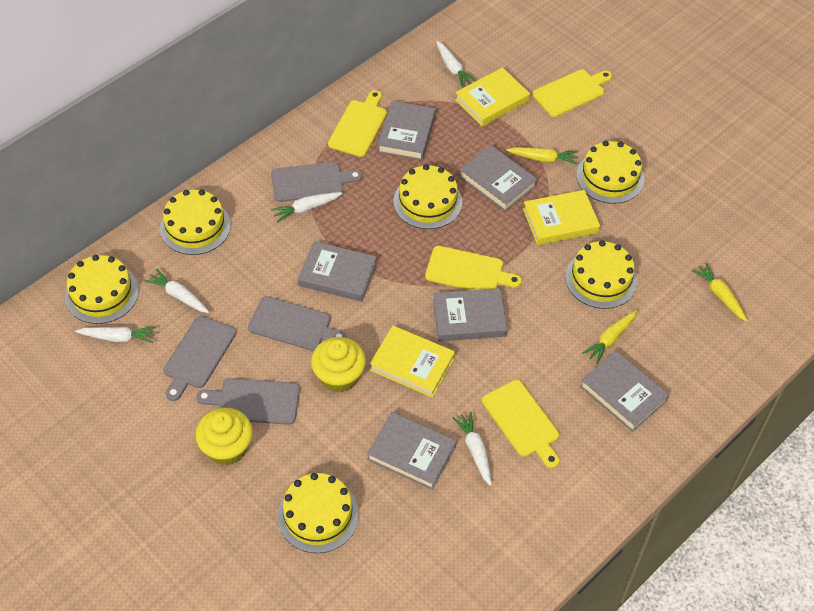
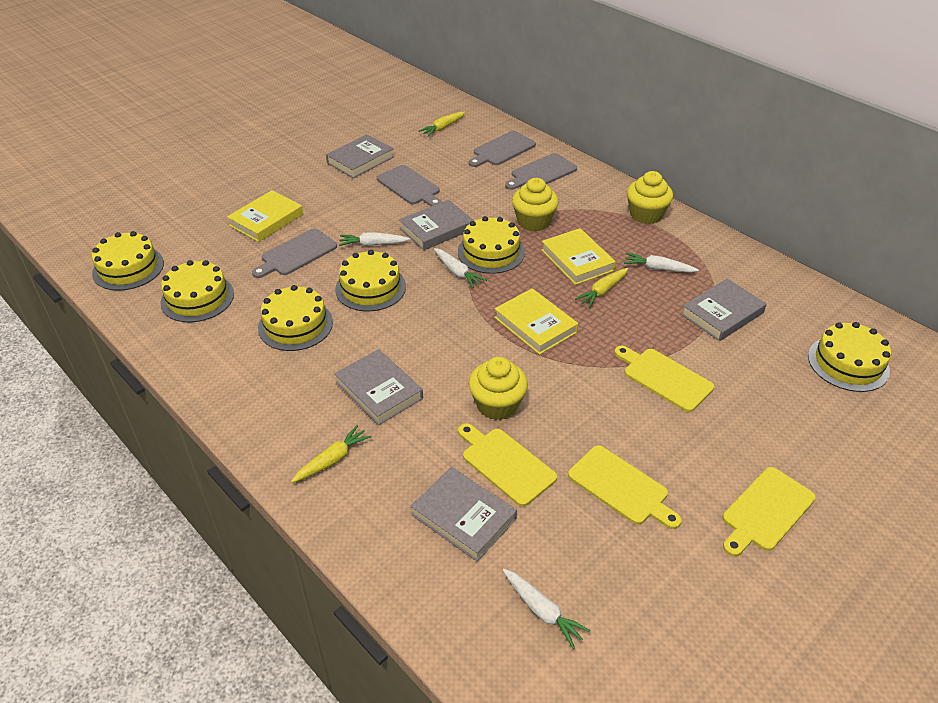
grey book: 6 -> 5
white carrot: 5 -> 4
yellow cupcake: 2 -> 3

